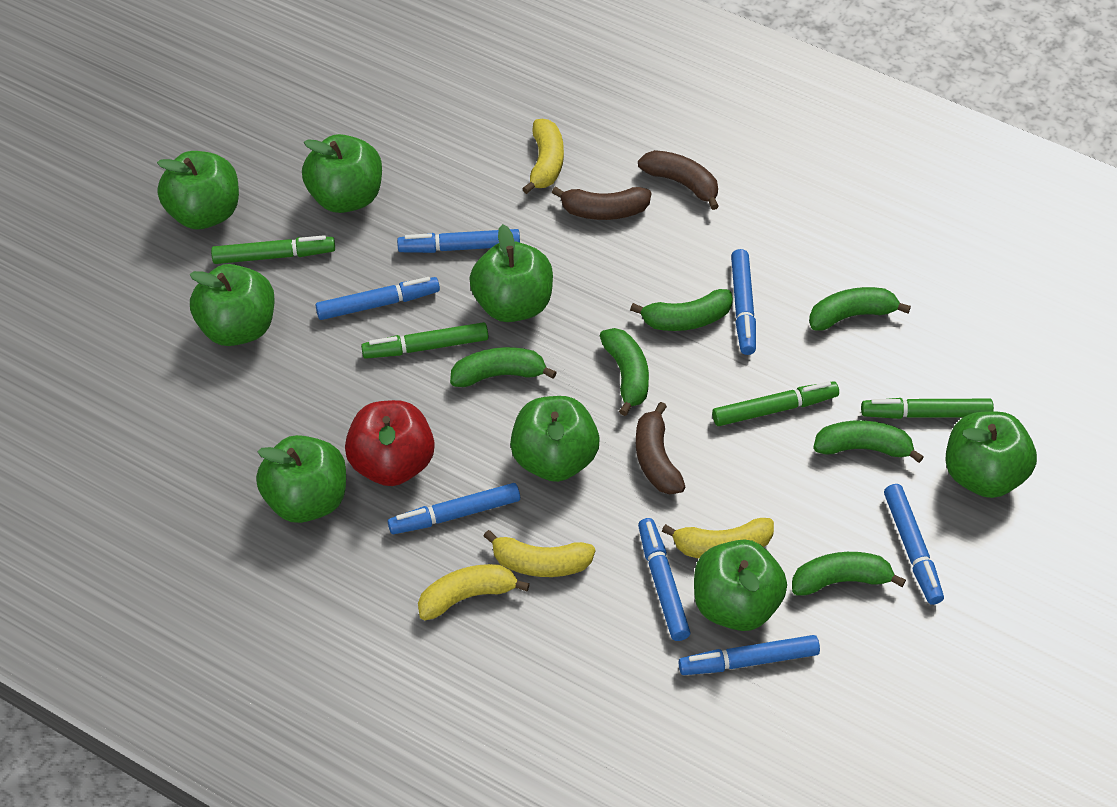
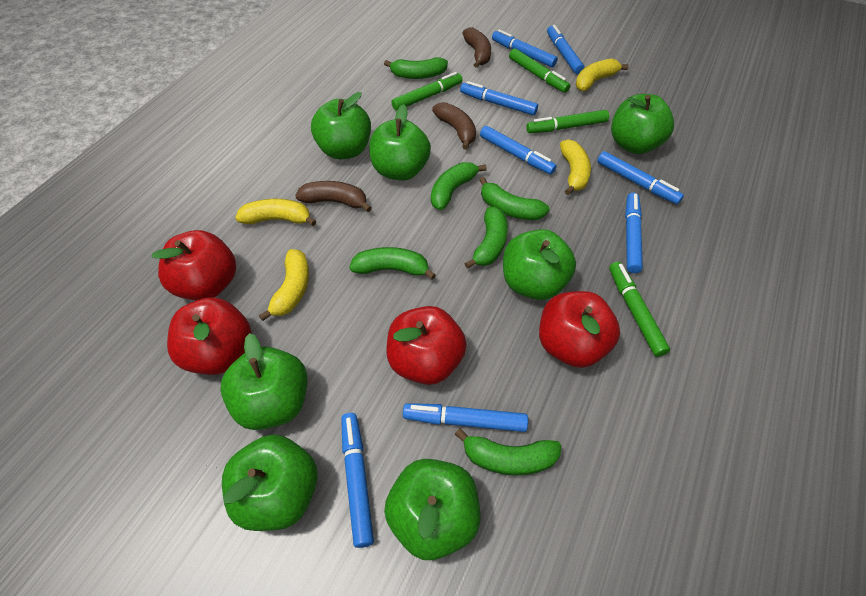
blue marker: 7 -> 8
green apple: 8 -> 7
red apple: 1 -> 4

